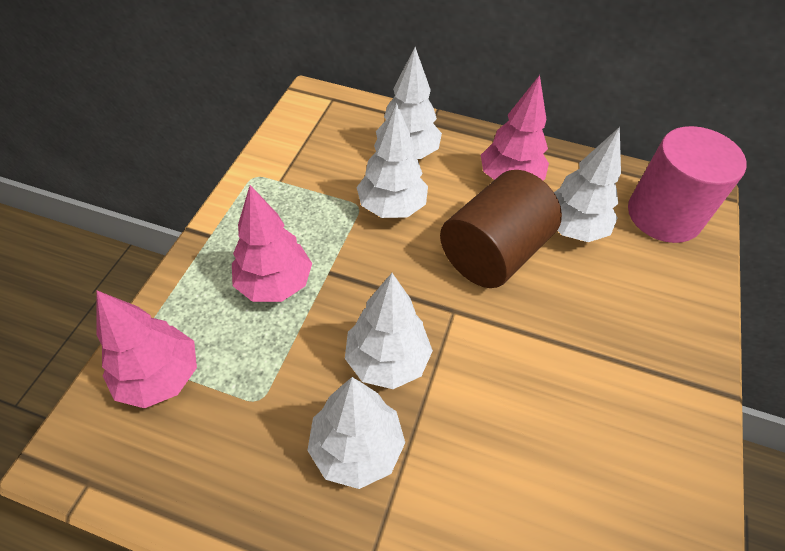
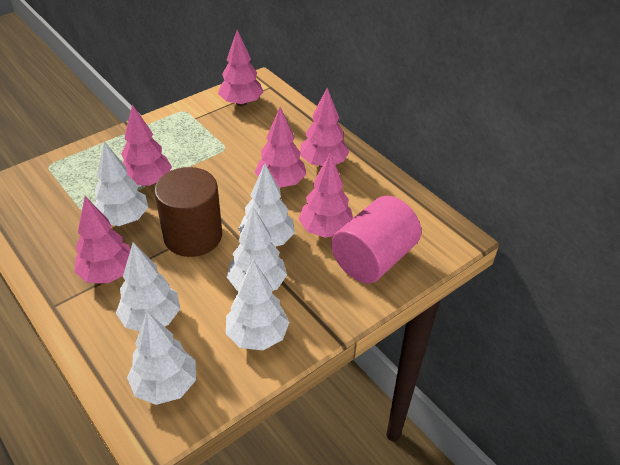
pink tree: 3 -> 6
white tree: 5 -> 6

